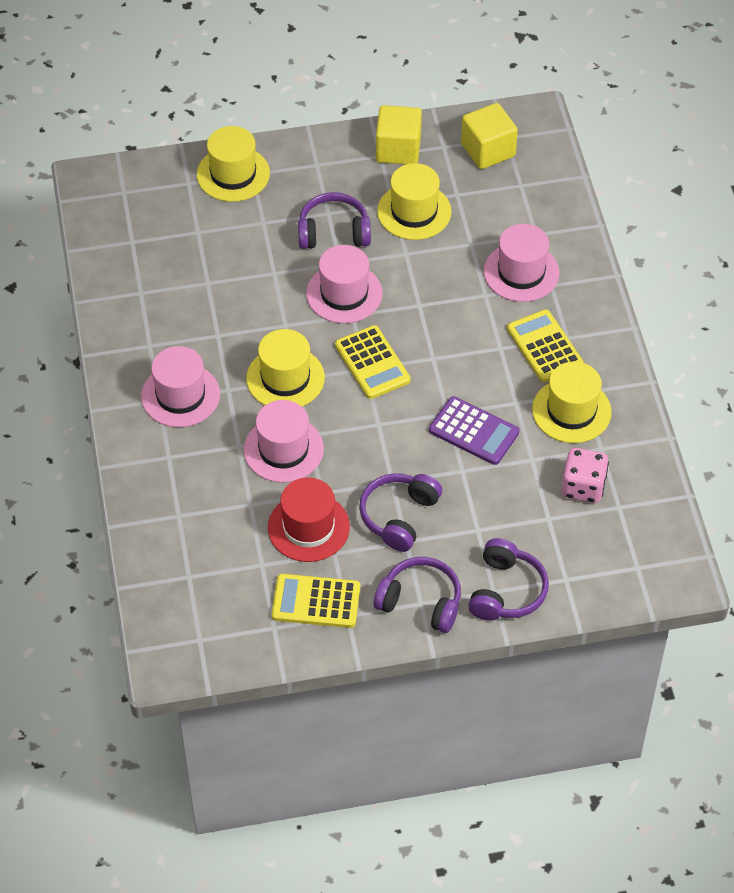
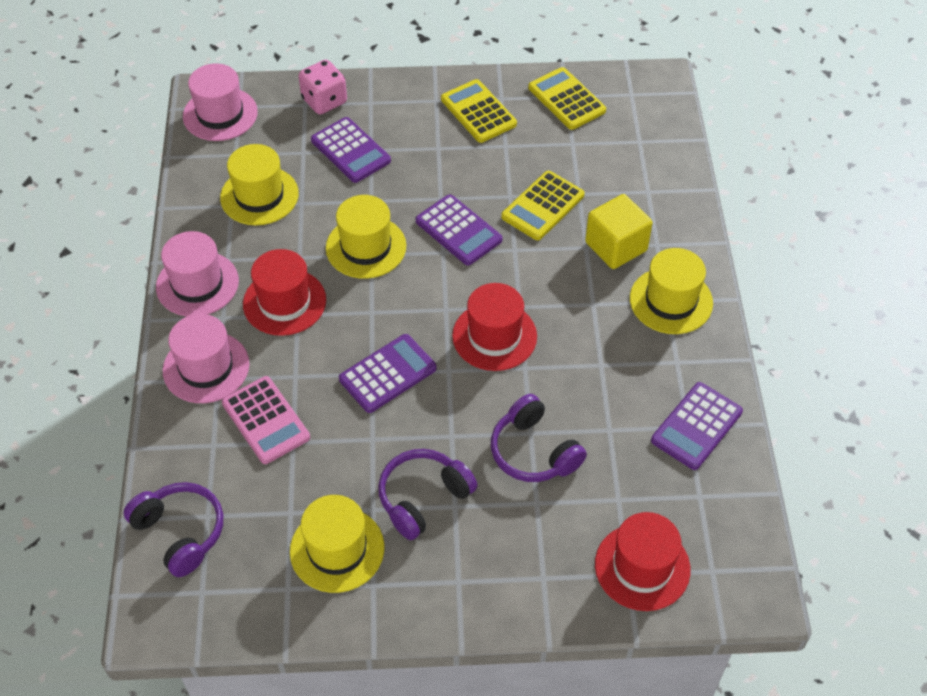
pink calculator: 0 -> 1
pink hat: 4 -> 3
purple calculator: 1 -> 4
purple headphones: 4 -> 3
red hat: 1 -> 3
yellow cube: 2 -> 1

